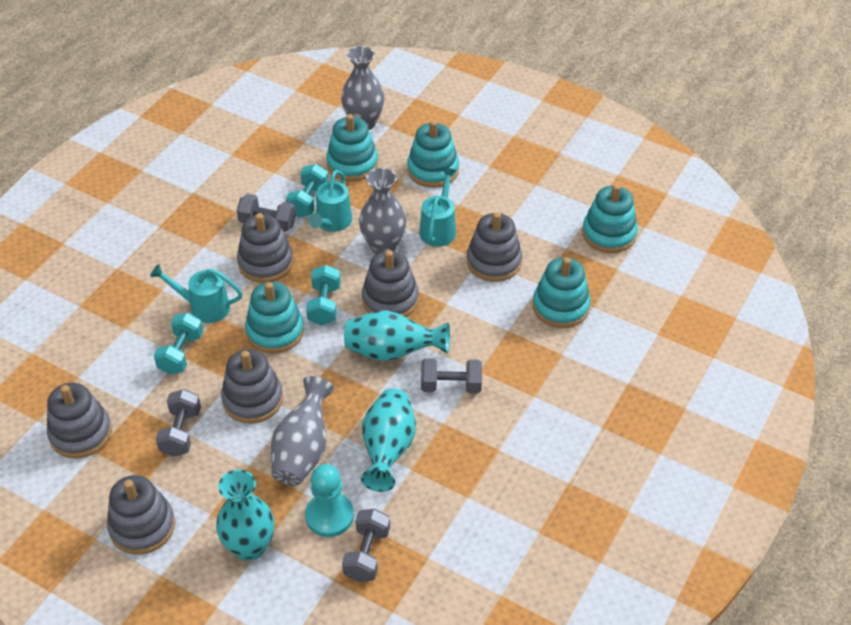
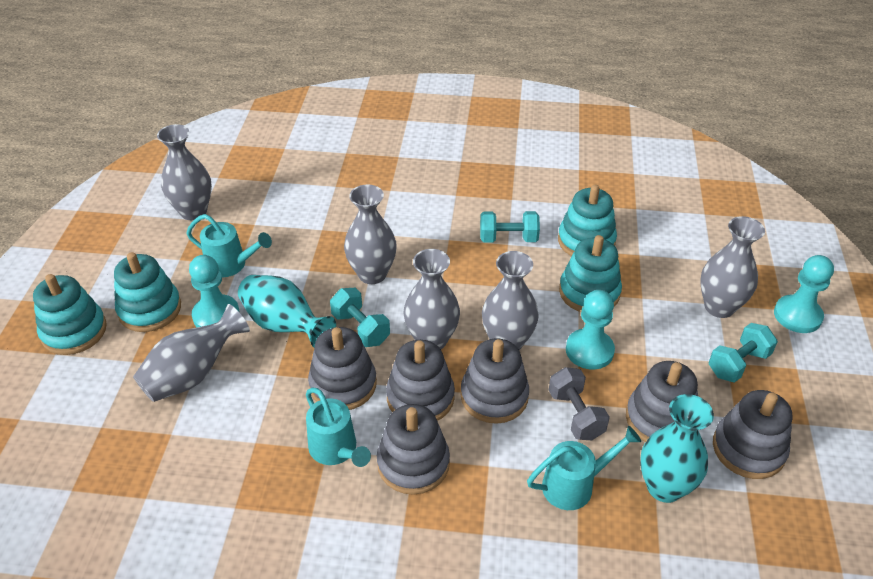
grey dumbbell: 4 -> 1
grey vase: 3 -> 6
turquoise pawn: 1 -> 3
turquoise stacking toy: 5 -> 4
turquoise vase: 3 -> 2

